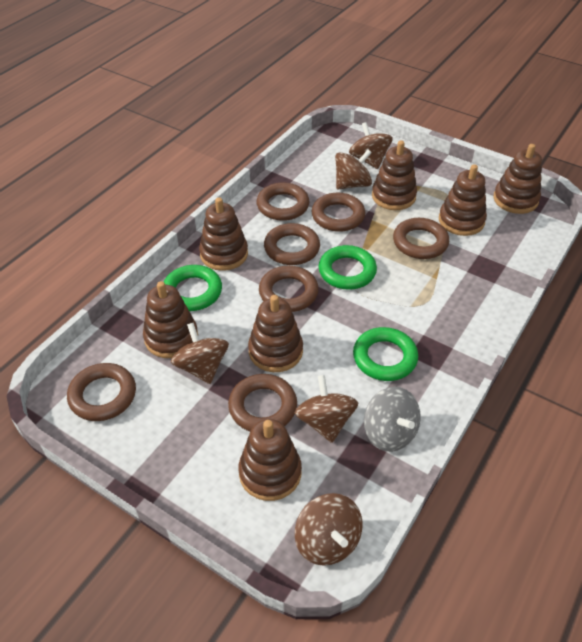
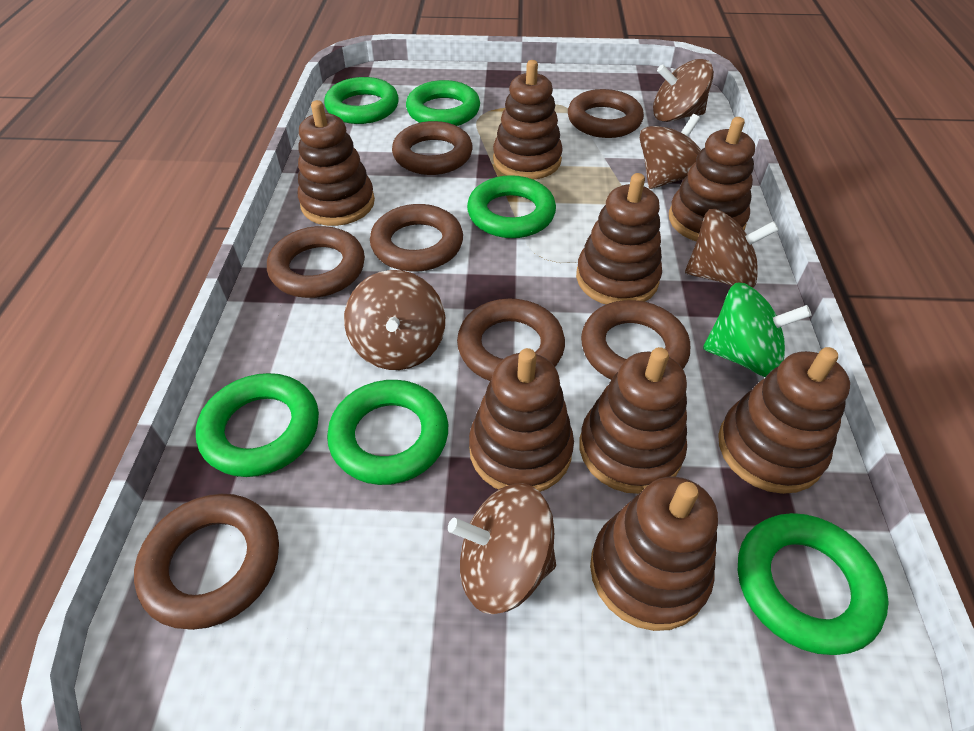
brown stacking toy: 7 -> 8
green ring: 3 -> 6
green spinning top: 0 -> 1
grey spinning top: 1 -> 0

